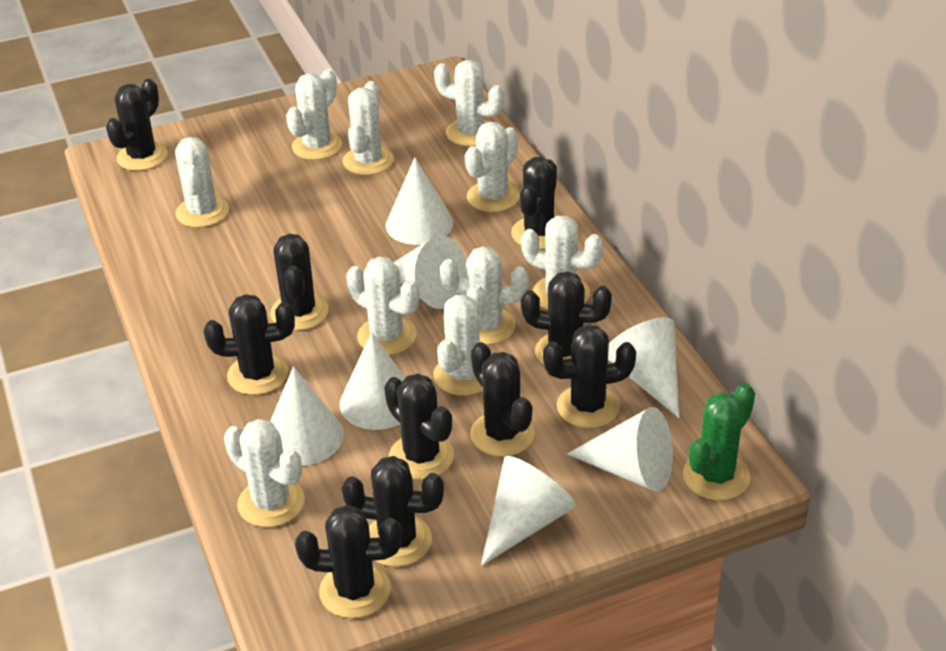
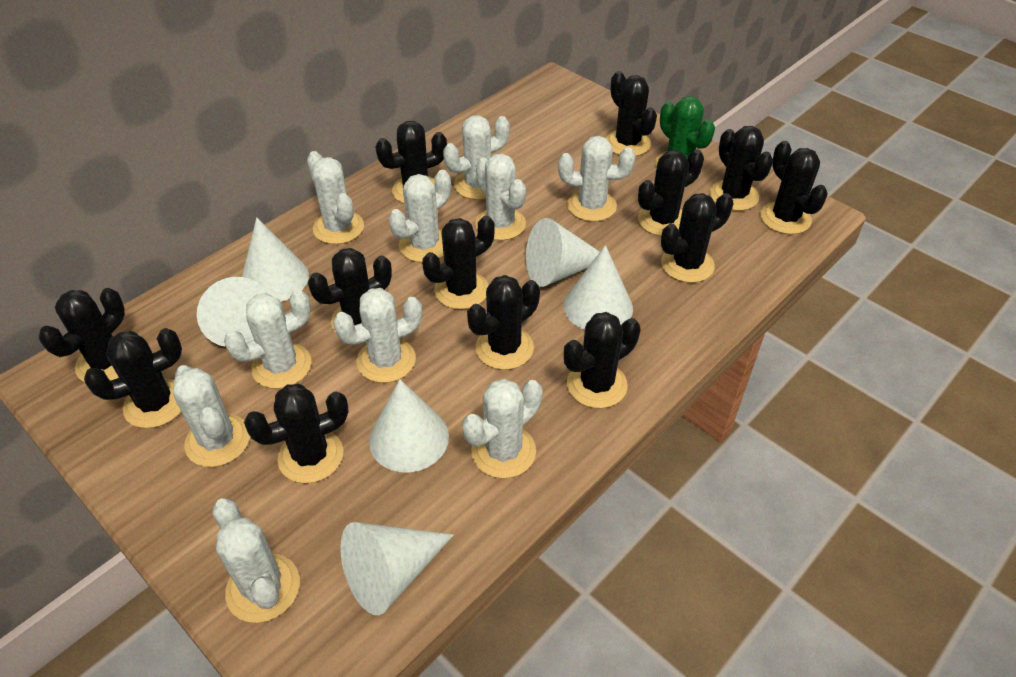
black cactus: 10 -> 13
white cone: 7 -> 6

